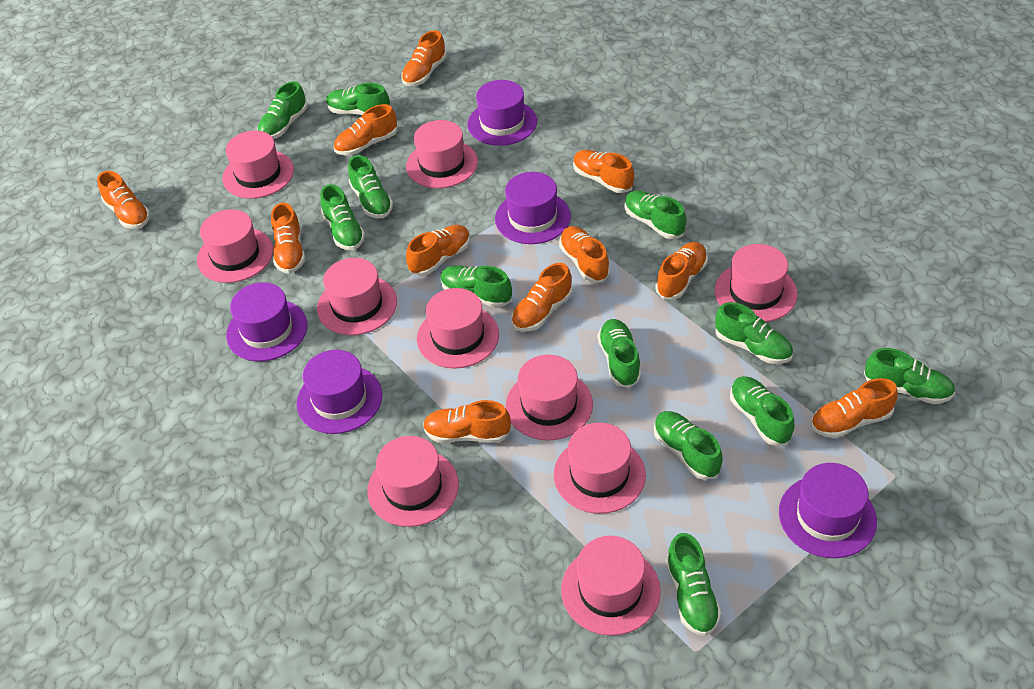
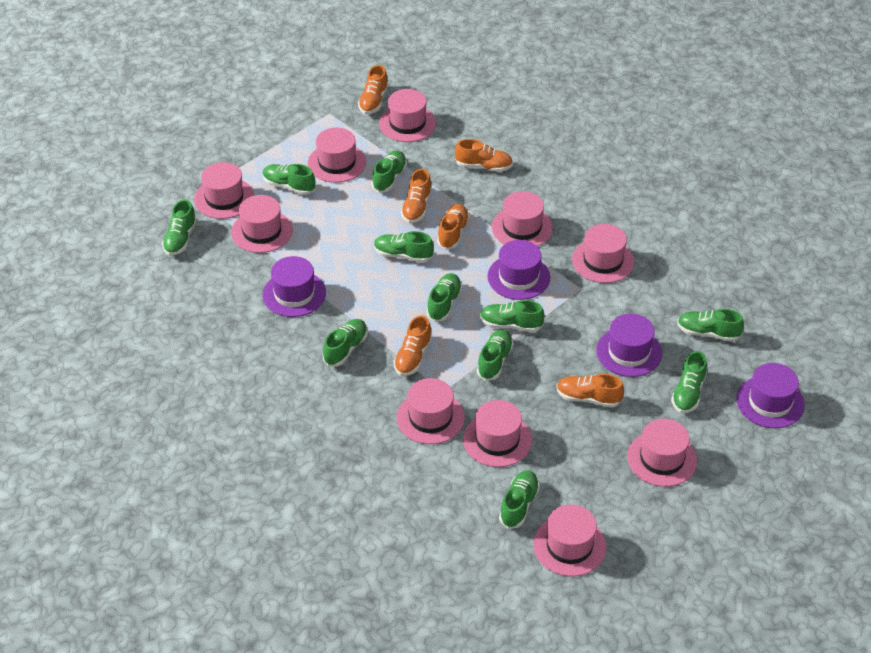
green shoe: 12 -> 11
orange shoe: 11 -> 6
purple hat: 5 -> 4

